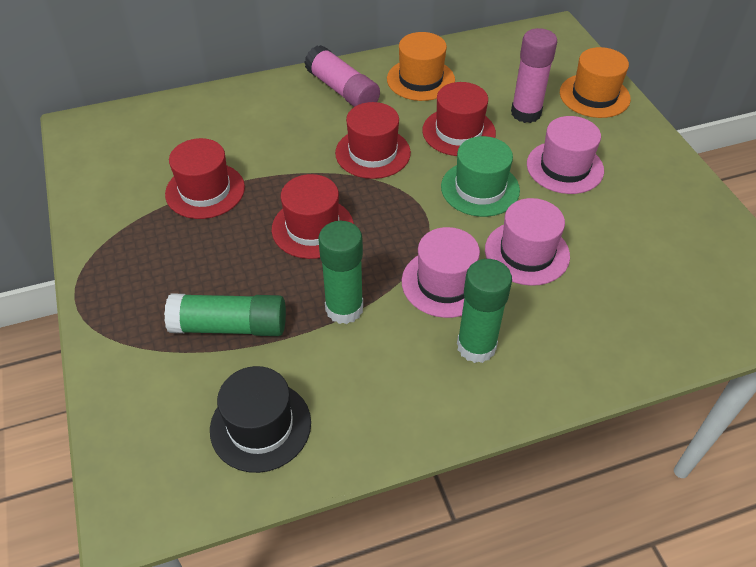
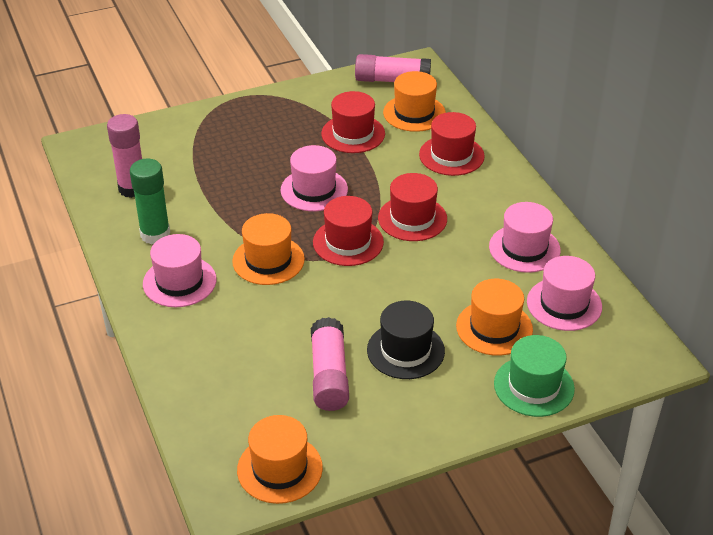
green glue stick: 3 -> 1
orange hat: 2 -> 4
pink glue stick: 2 -> 3
pink hat: 3 -> 4

